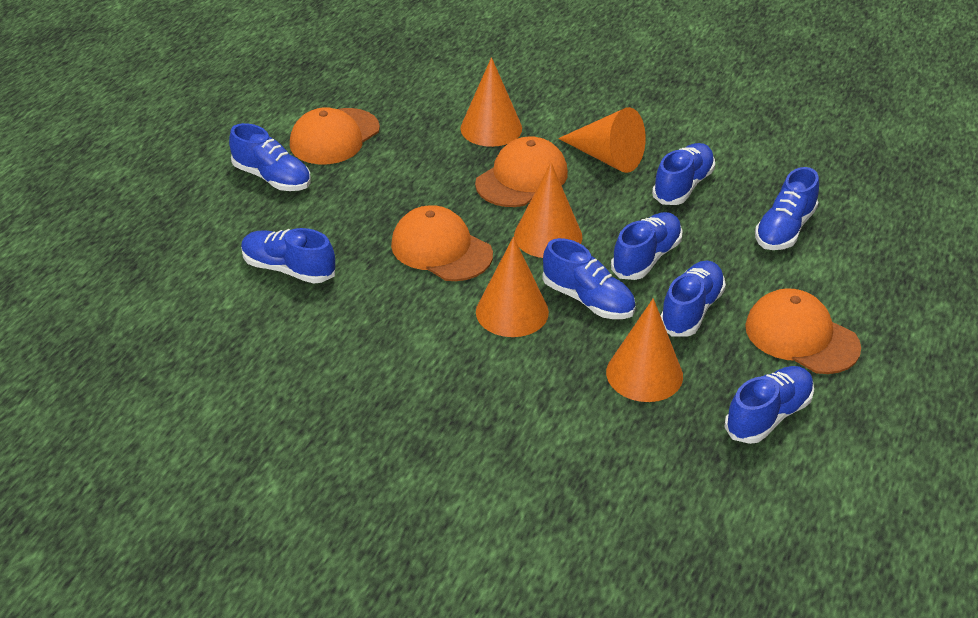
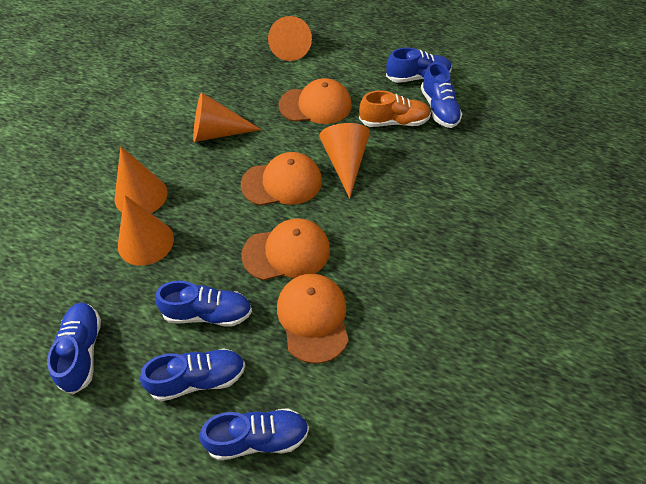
blue shoe: 8 -> 6
orange shoe: 0 -> 1

